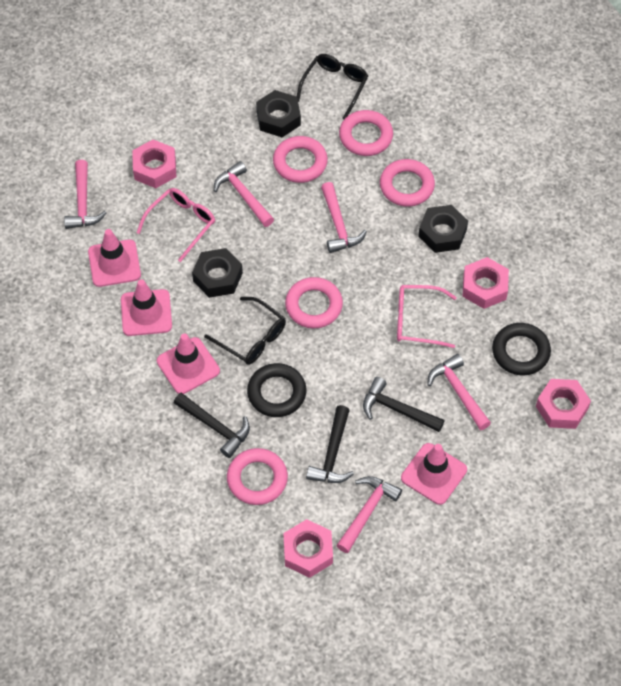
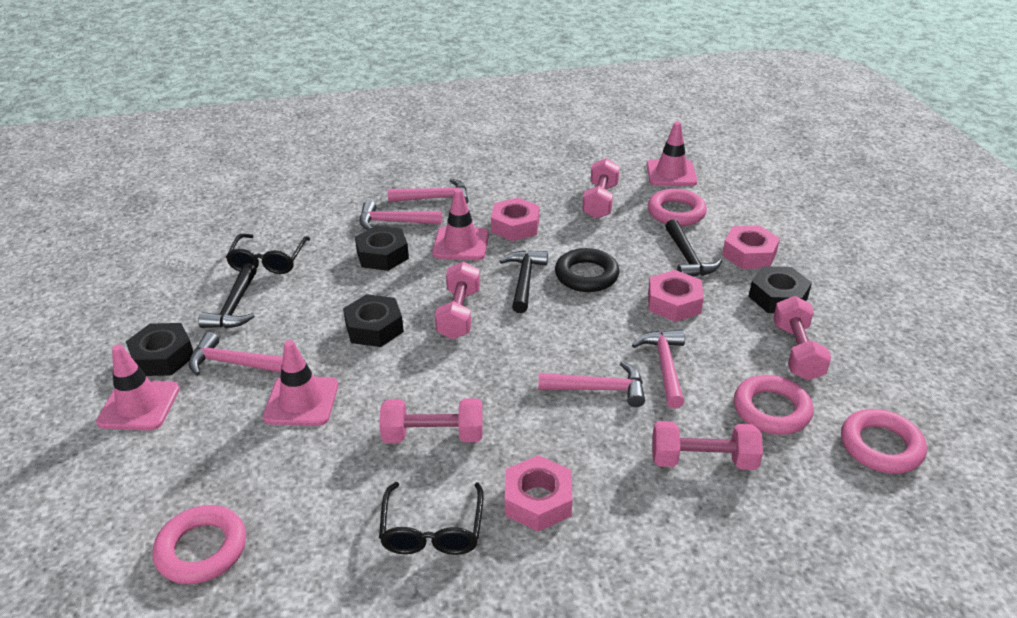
black nut: 3 -> 4
black ring: 2 -> 1
pink dumbbell: 0 -> 5
pink glasses: 2 -> 0
pink ring: 5 -> 4

